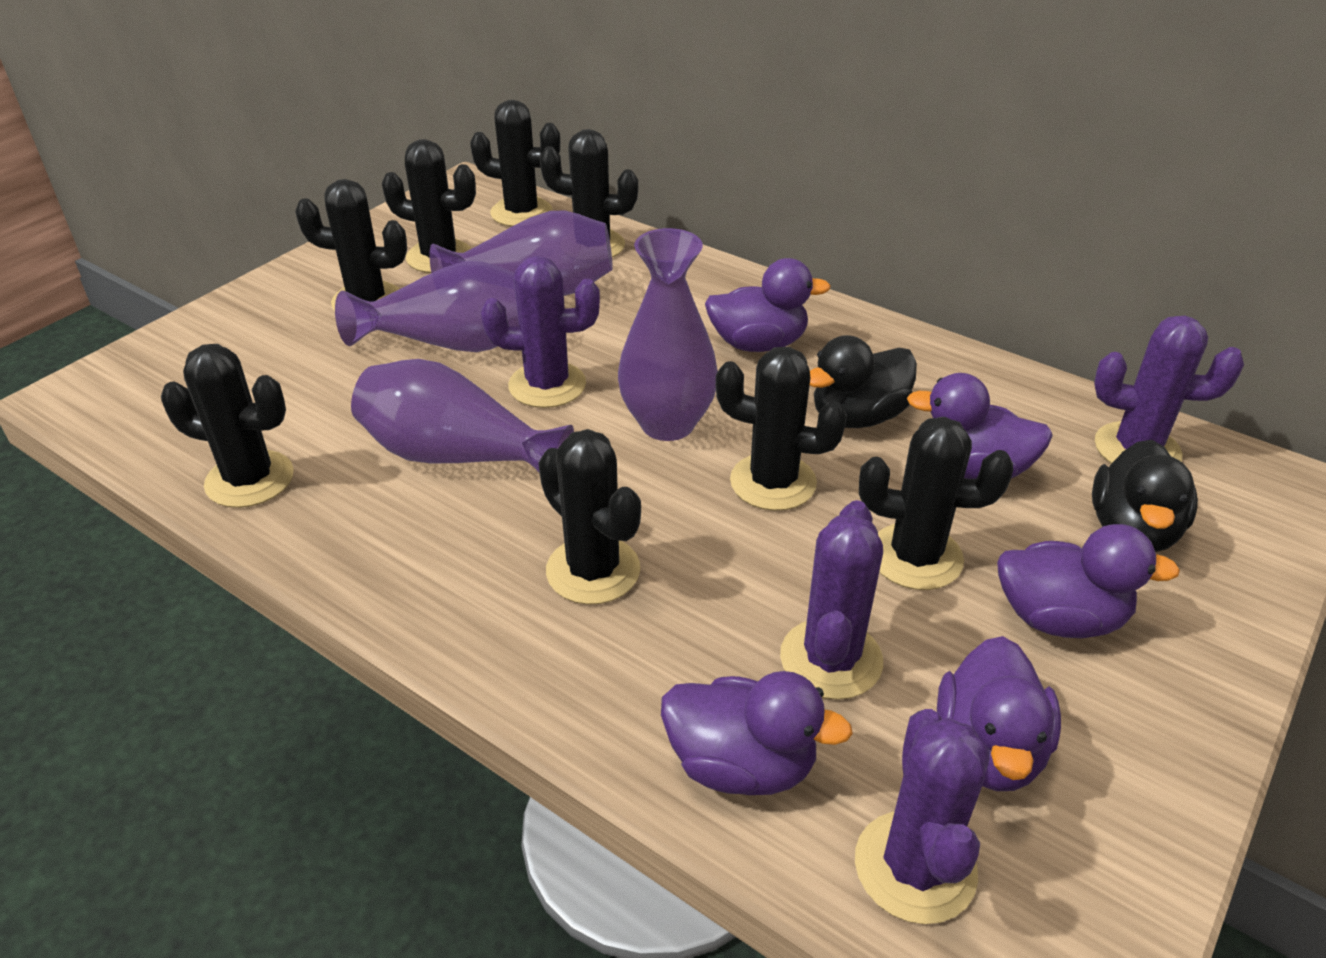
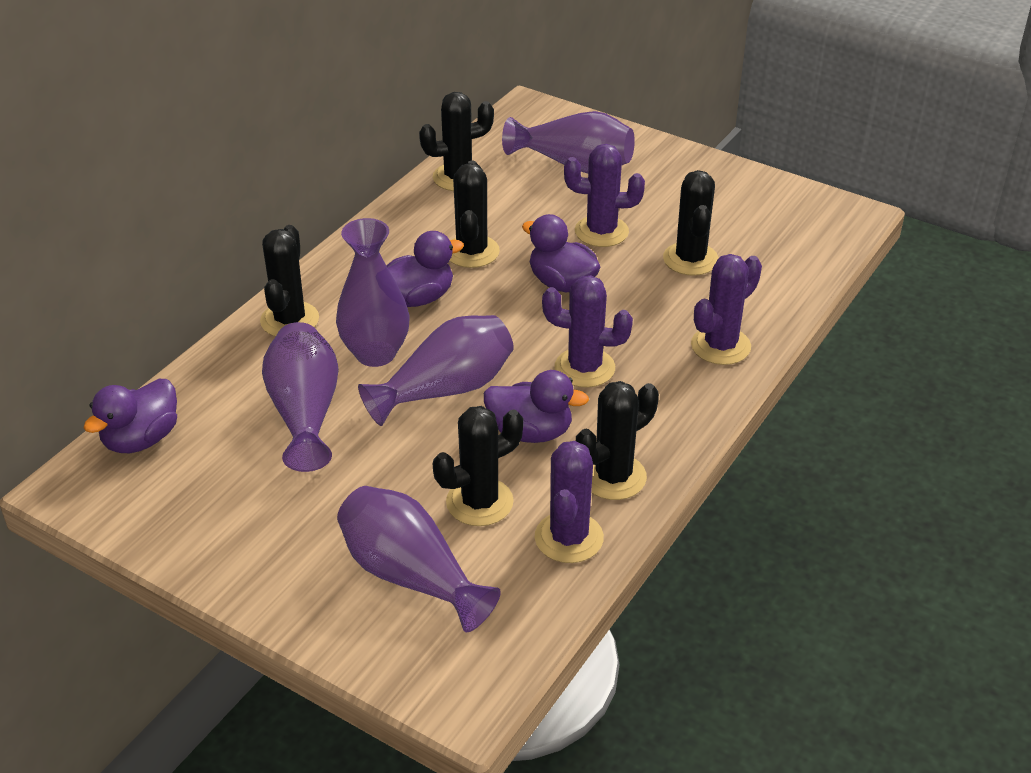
black cactus: 8 -> 6
black duck: 2 -> 0
purple duck: 5 -> 4
purple vase: 4 -> 5

